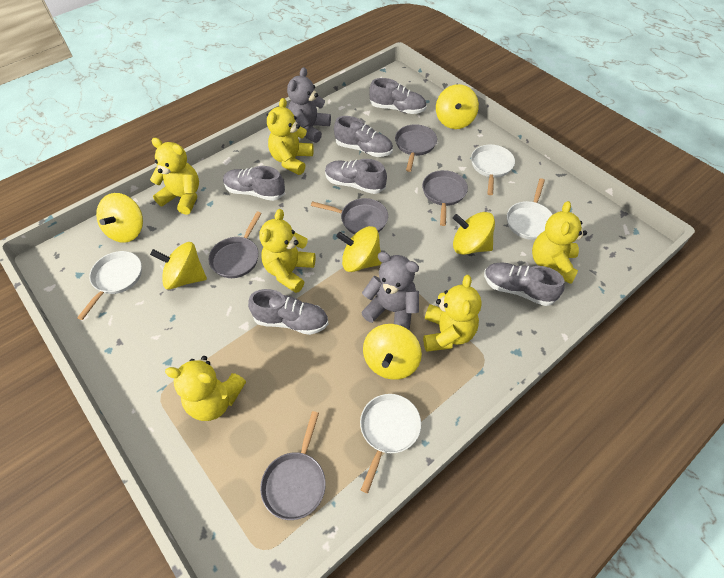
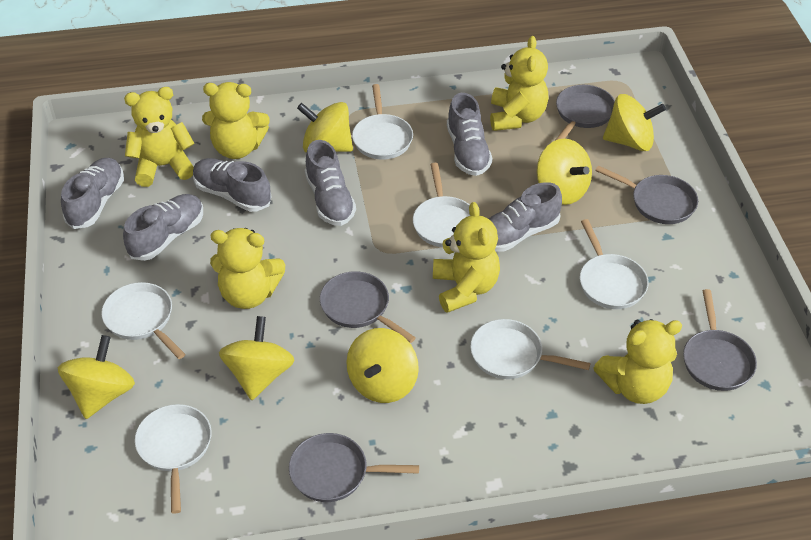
grey teddy bear: 2 -> 0
white pan: 4 -> 6

